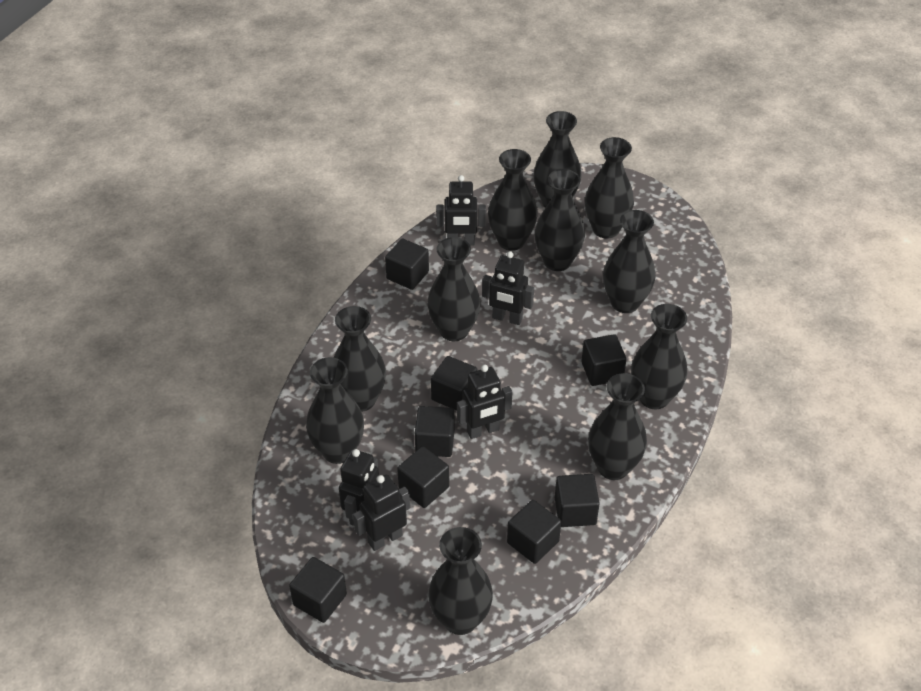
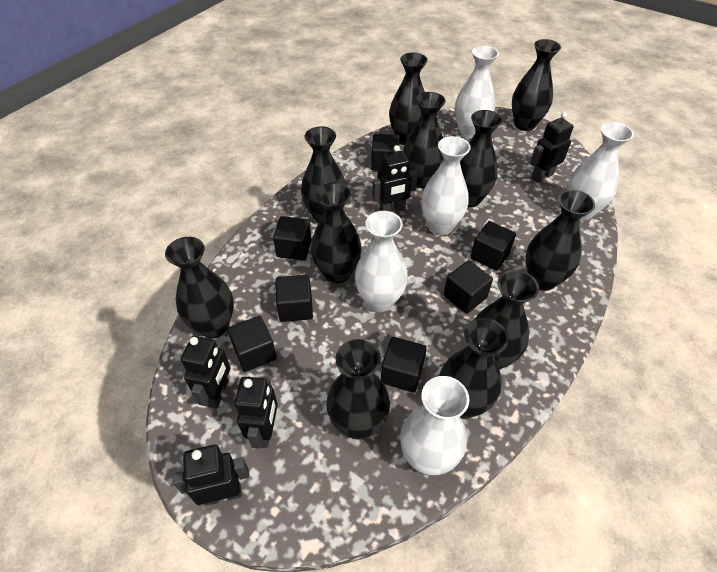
black cube: 8 -> 7
white vase: 0 -> 5

